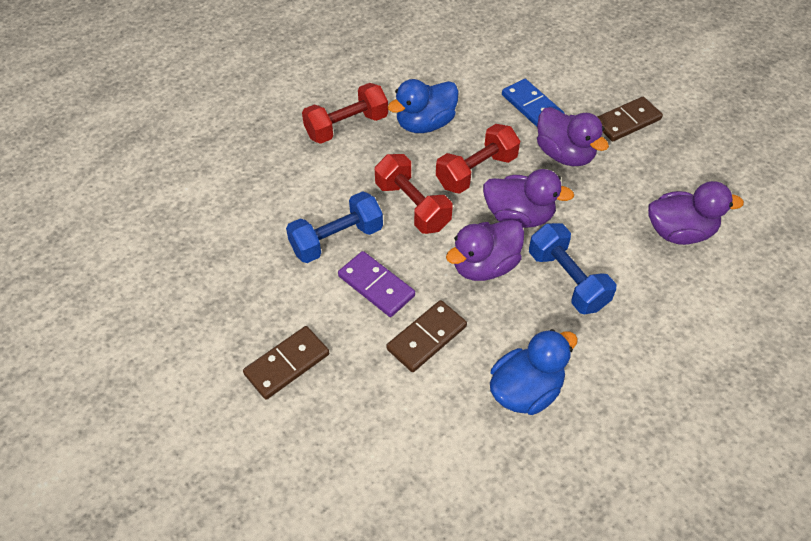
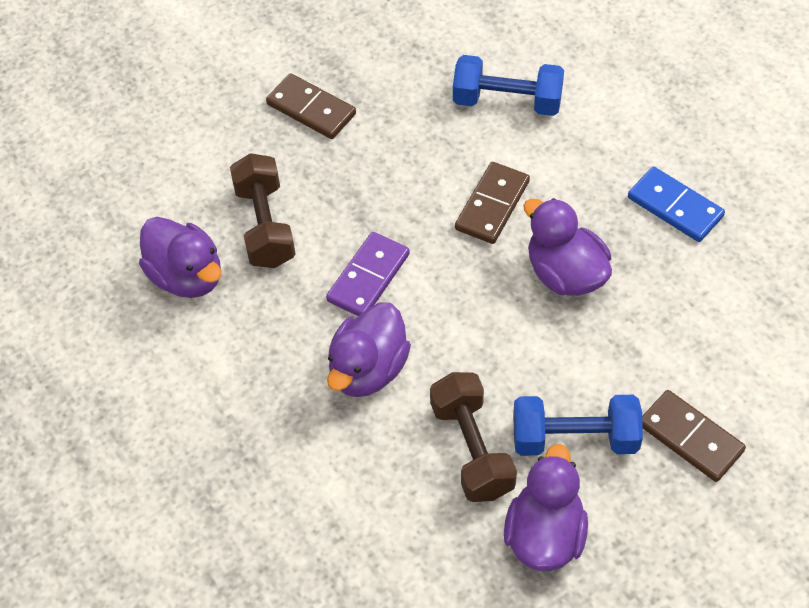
blue duck: 2 -> 0
brown dumbbell: 0 -> 2
red dumbbell: 3 -> 0

